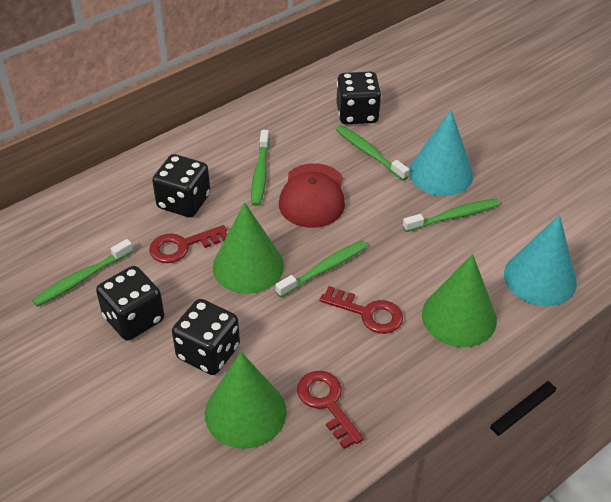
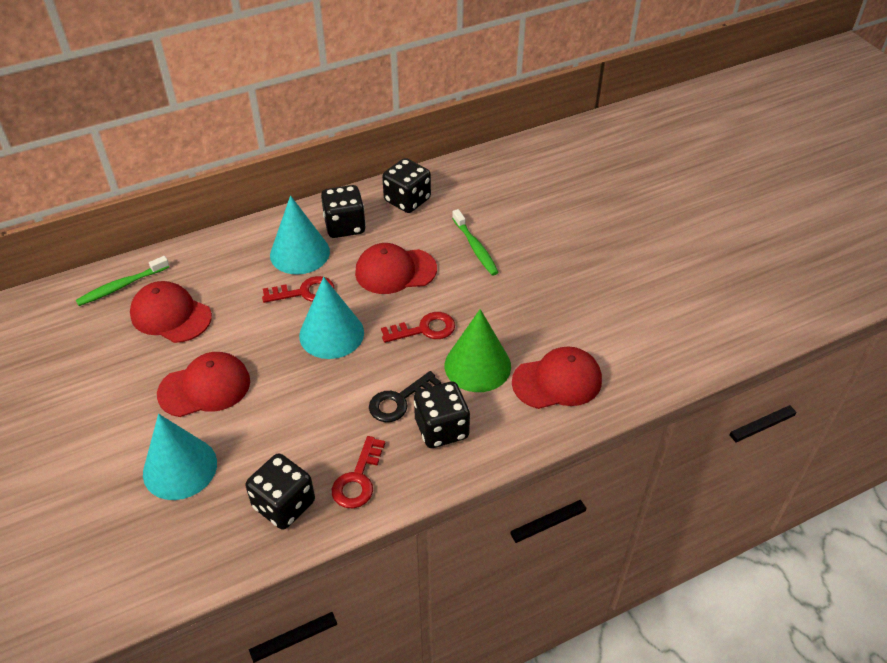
black key: 0 -> 1
green cone: 3 -> 1
green toothbrush: 5 -> 2
red cap: 1 -> 4
turquoise cone: 2 -> 3

